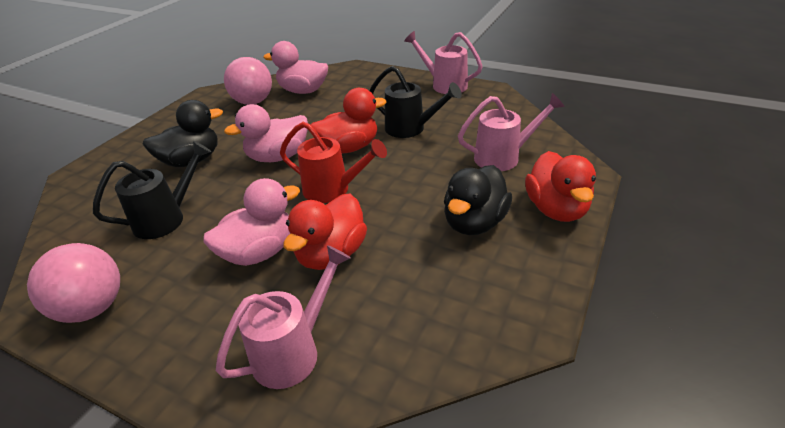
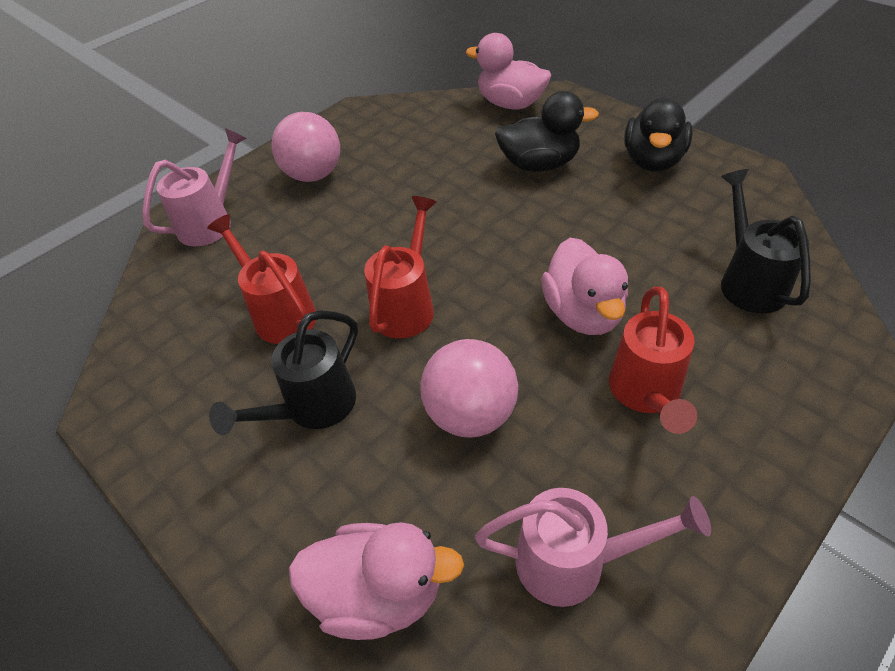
pink watering can: 3 -> 2
red duck: 3 -> 0
red watering can: 1 -> 3

